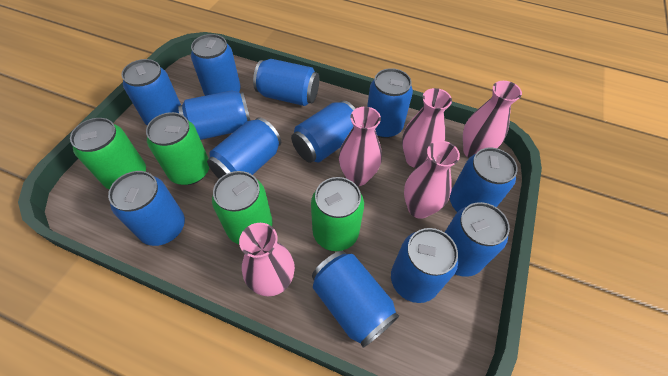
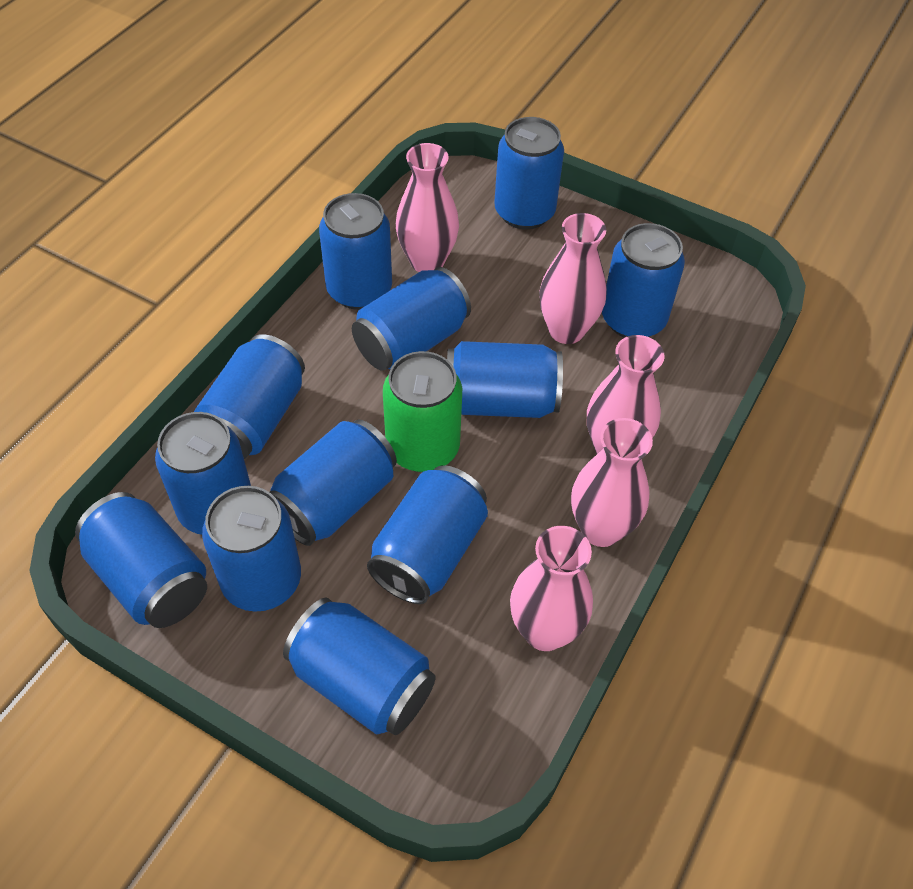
green can: 4 -> 1

